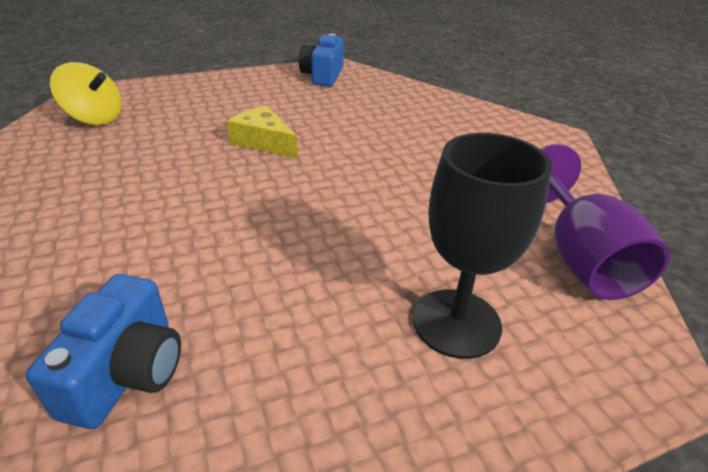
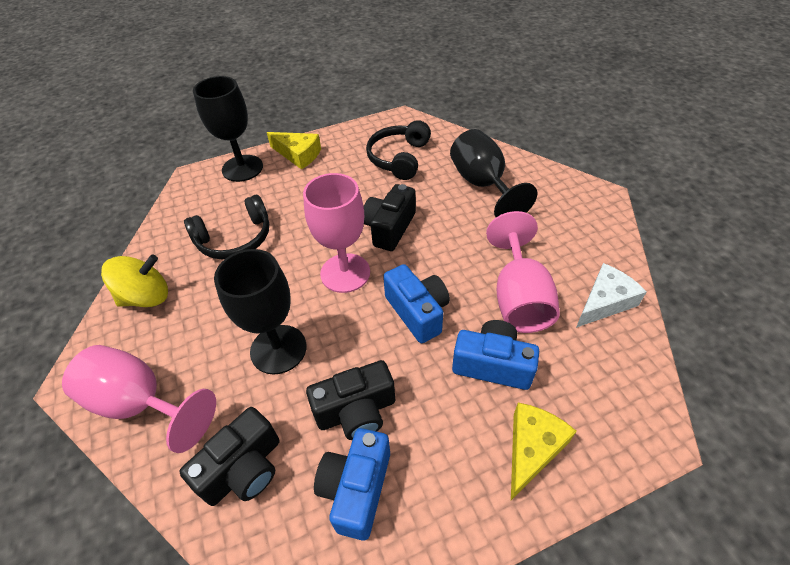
black camera: 0 -> 3
black goblet: 1 -> 3
black headphones: 0 -> 2
blue camera: 2 -> 3
pink goblet: 0 -> 3
purple goblet: 1 -> 0
white cheese: 0 -> 1
yellow cheese: 1 -> 2

